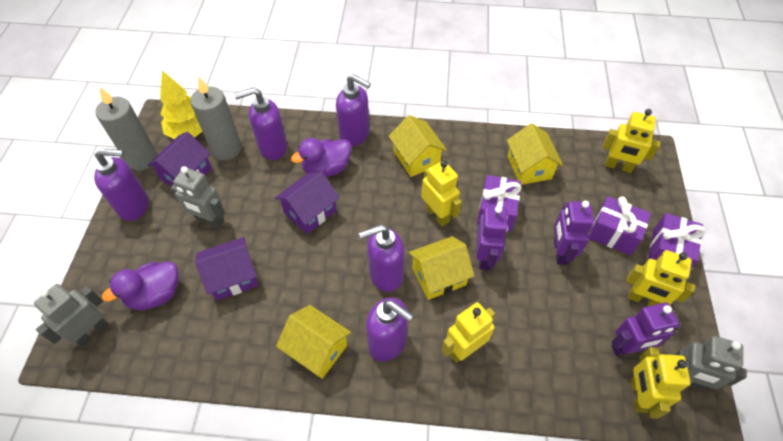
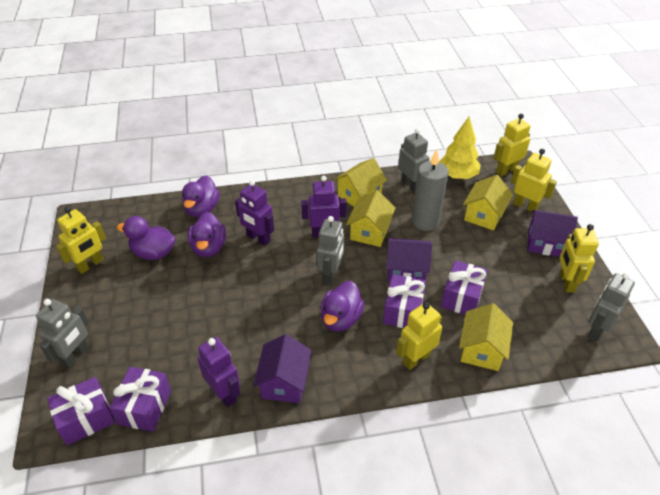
grey candle: 2 -> 1
grey robot: 3 -> 4
purple duck: 2 -> 4
purple gift: 3 -> 4
purple soap dispenser: 5 -> 0

